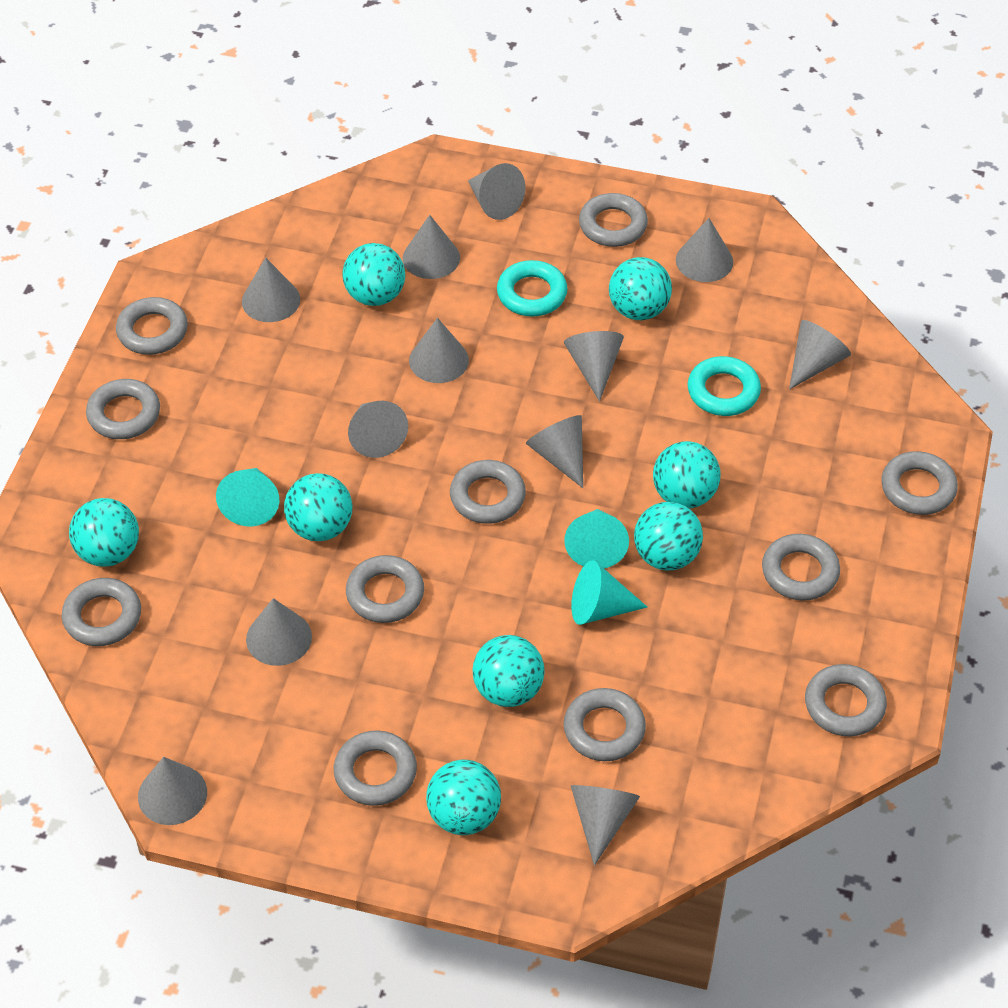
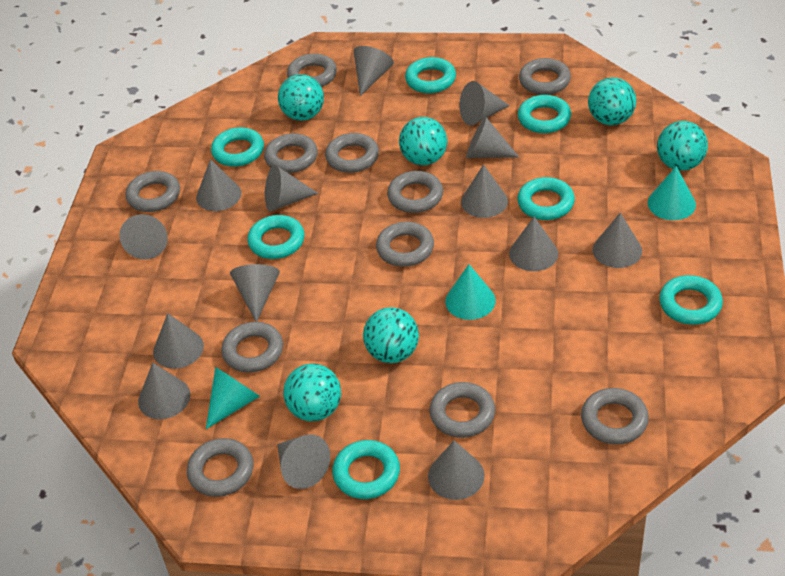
grey cone: 12 -> 14
turquoise ball: 8 -> 6
turquoise ring: 2 -> 7

